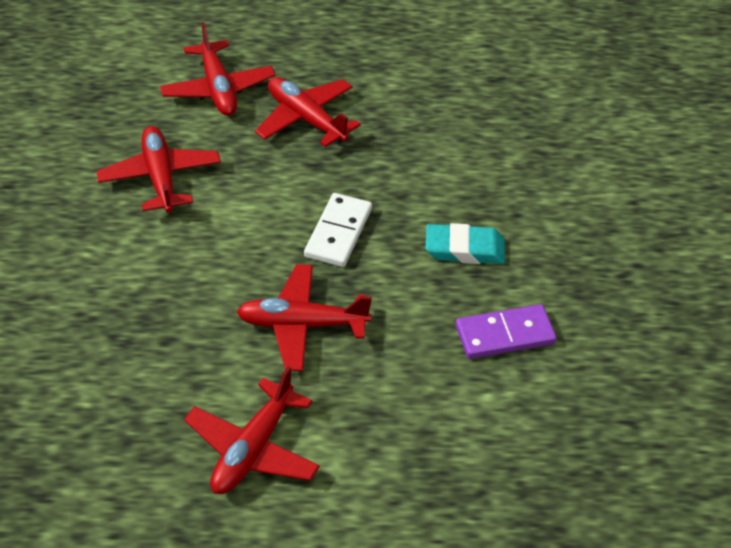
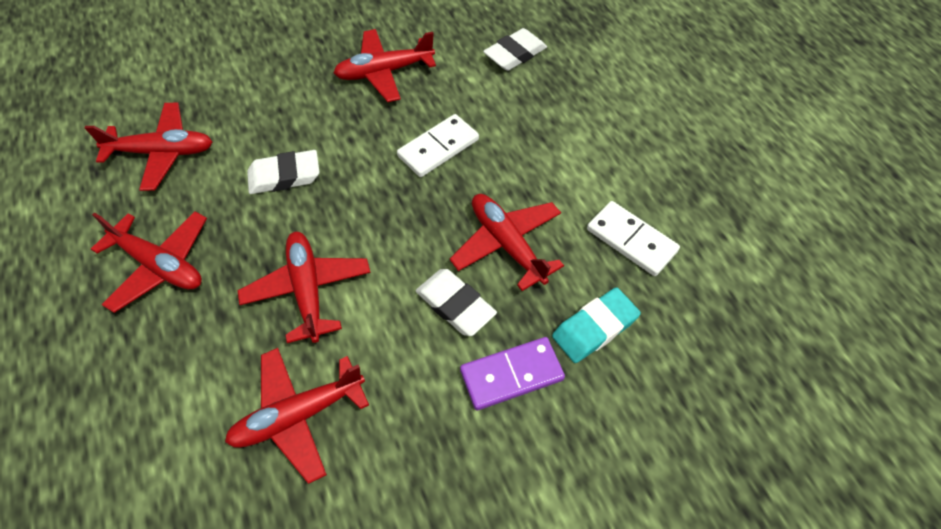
red plane: 5 -> 6
white domino: 1 -> 2
white eraser: 0 -> 3

